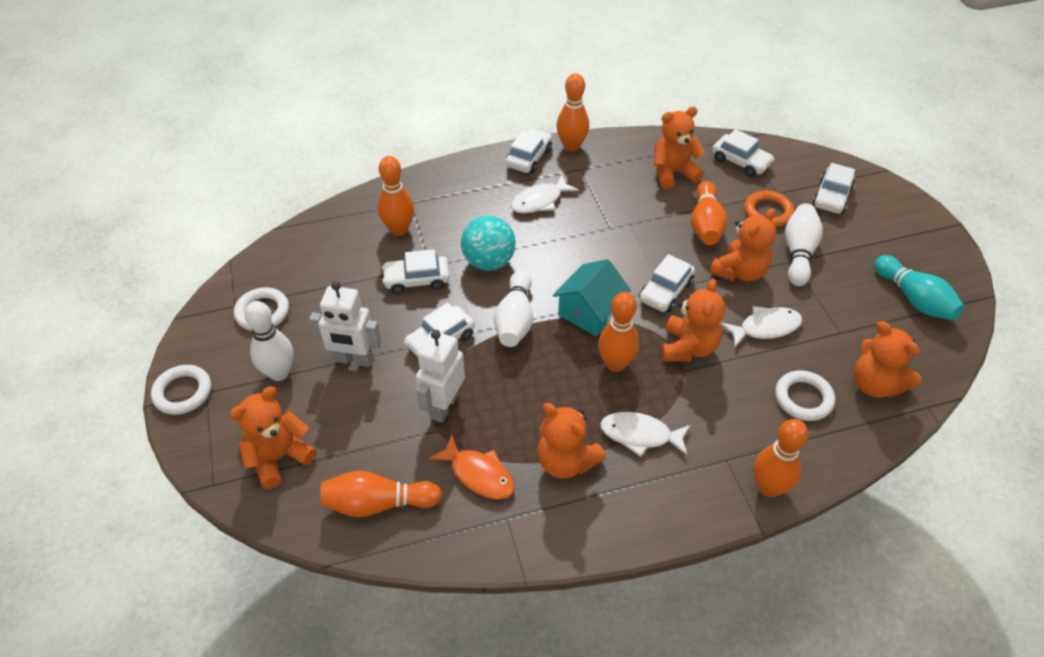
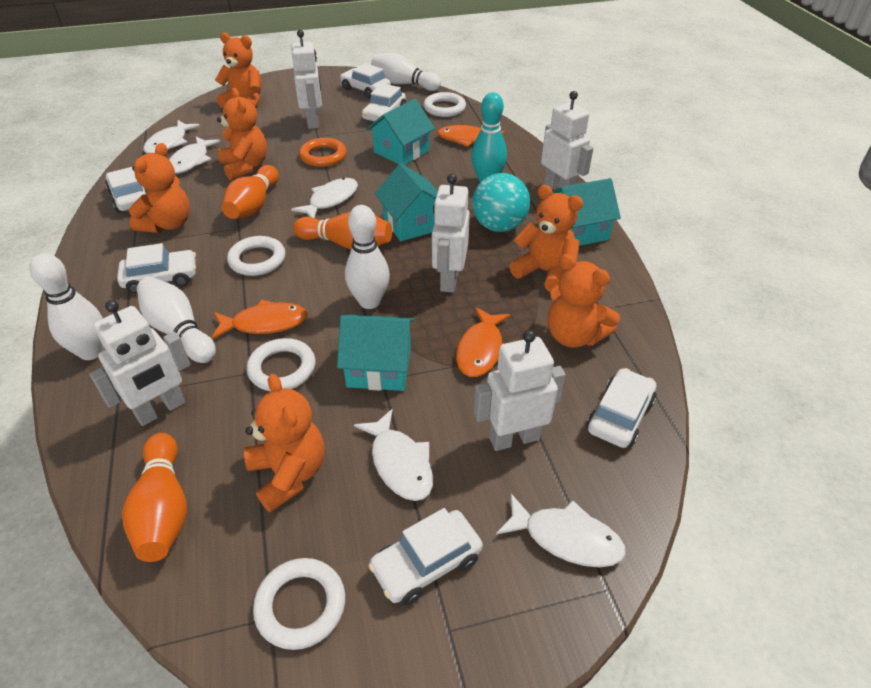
orange bowling pin: 6 -> 3
orange fish: 1 -> 3
turquoise house: 1 -> 4
white bowling pin: 3 -> 4
white fish: 3 -> 5
white ring: 3 -> 4
white robot: 2 -> 5

